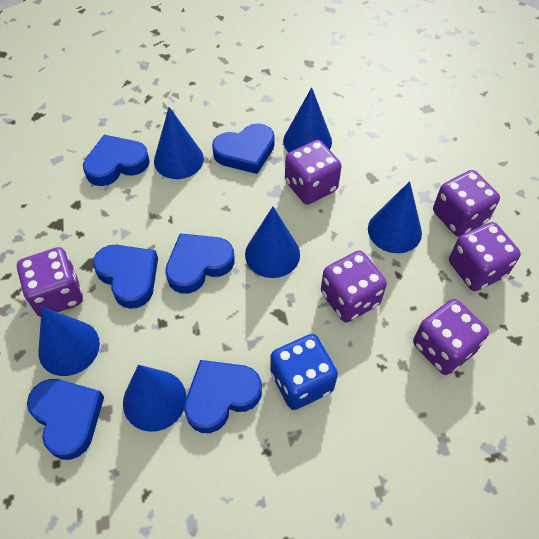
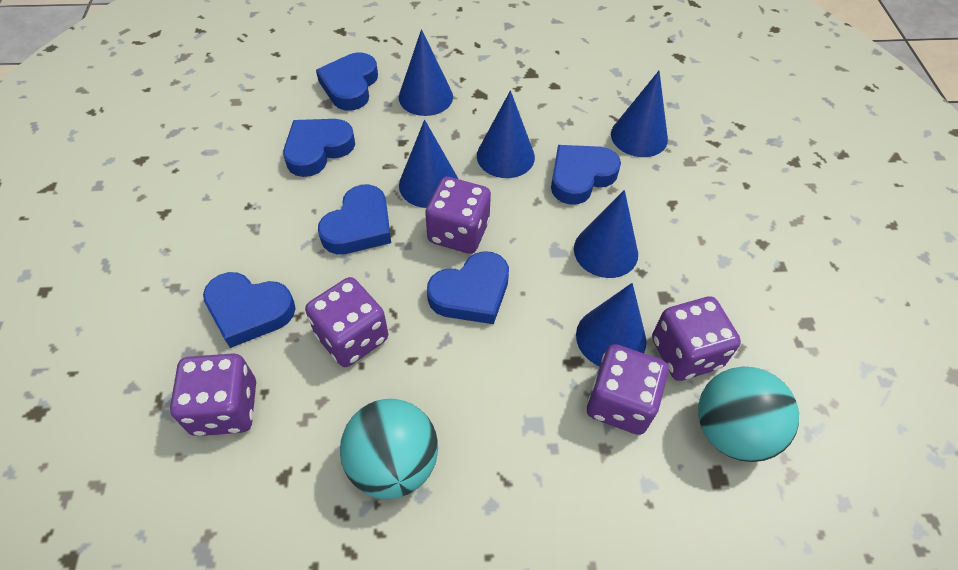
blue dice: 1 -> 0
purple dice: 6 -> 5
turquoise ball: 0 -> 2

